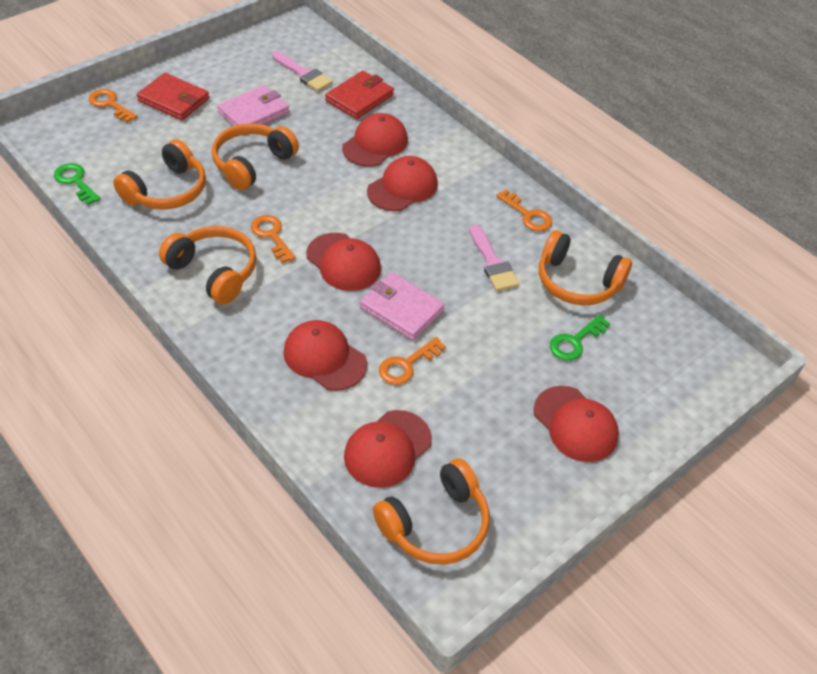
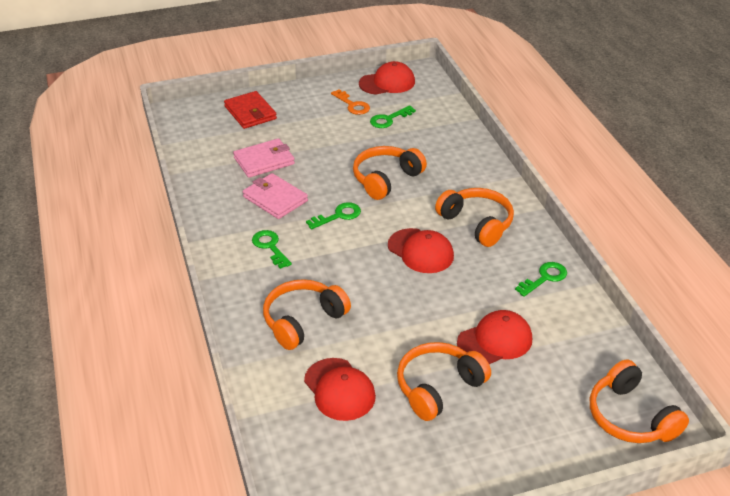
green key: 2 -> 4
orange key: 4 -> 1
pink brush: 2 -> 0
red cap: 6 -> 4
red wallet: 2 -> 1

